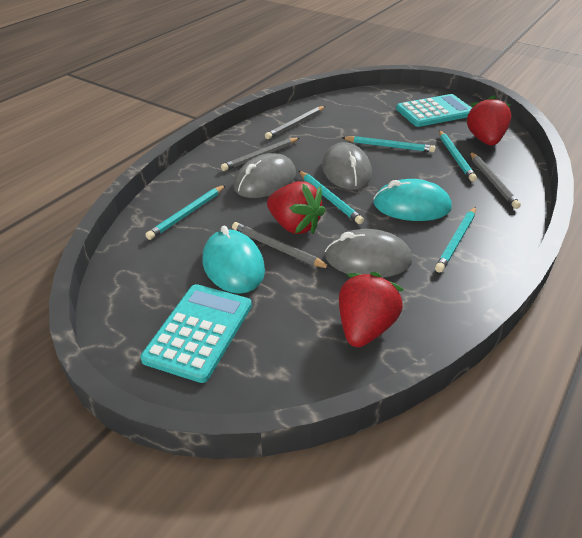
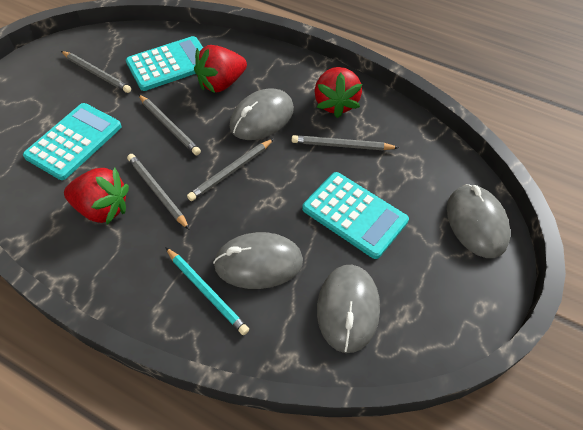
grey mouse: 3 -> 4
grey pencil: 4 -> 5
turquoise calculator: 2 -> 3
turquoise mouse: 2 -> 0
turquoise pencil: 5 -> 1

